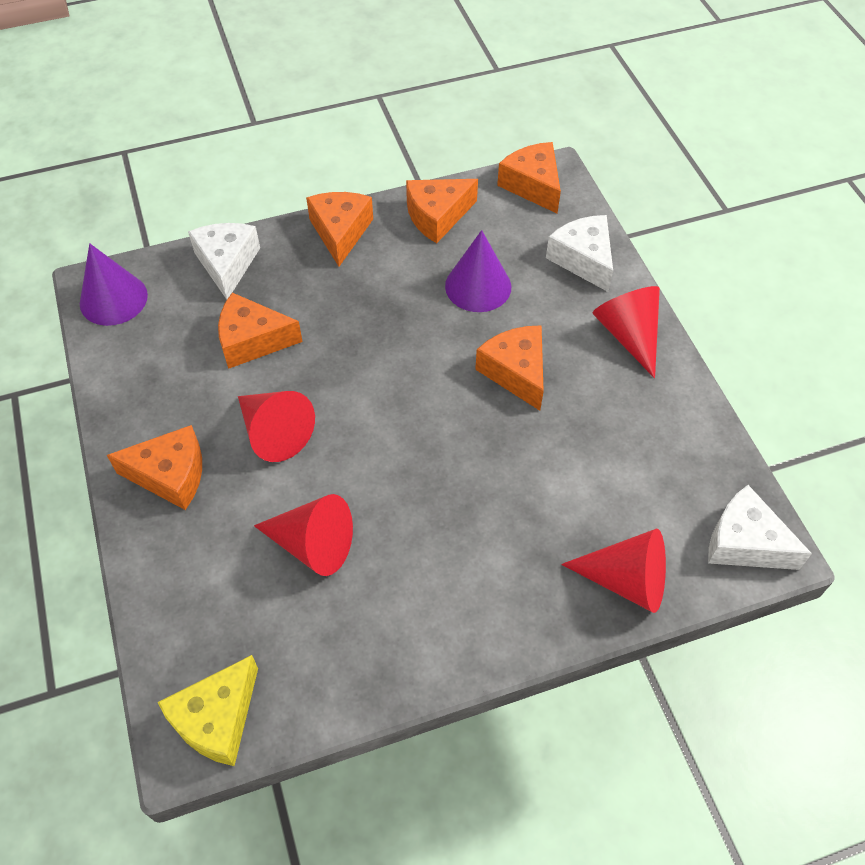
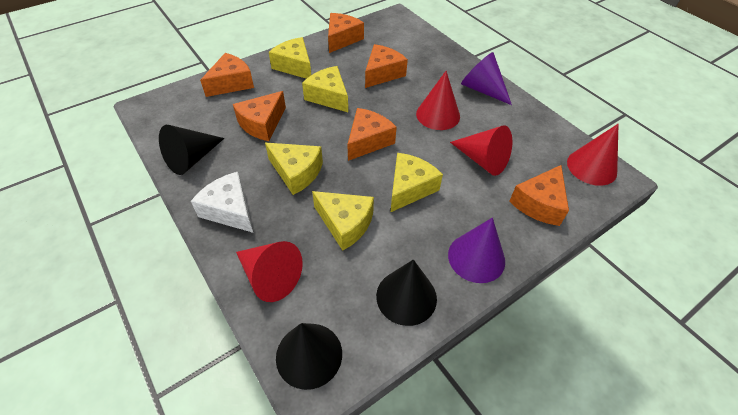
black cone: 0 -> 3
white cheese: 3 -> 1
yellow cheese: 1 -> 5

